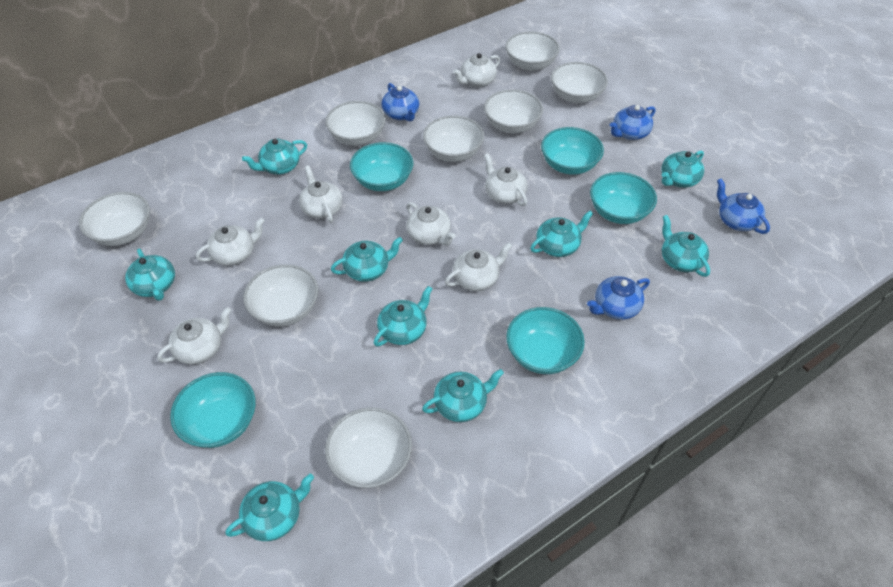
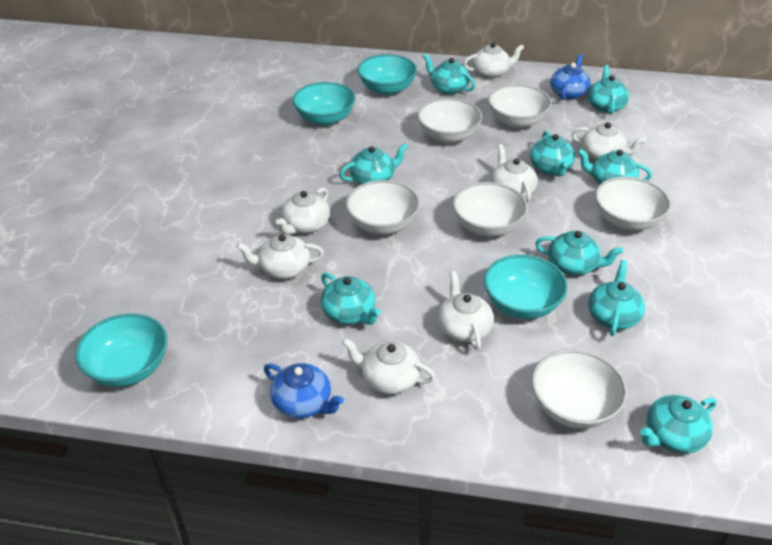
blue teapot: 4 -> 2
turquoise bowl: 5 -> 4
white bowl: 8 -> 6

